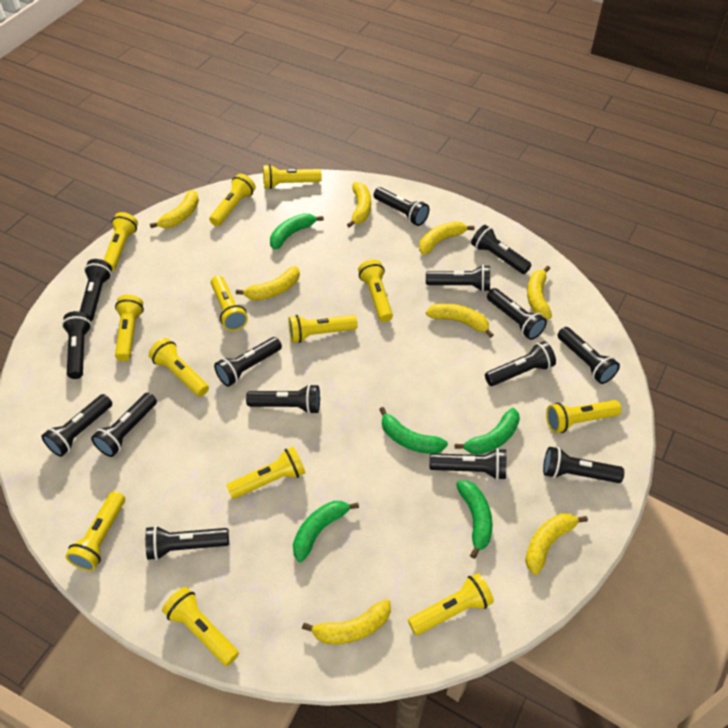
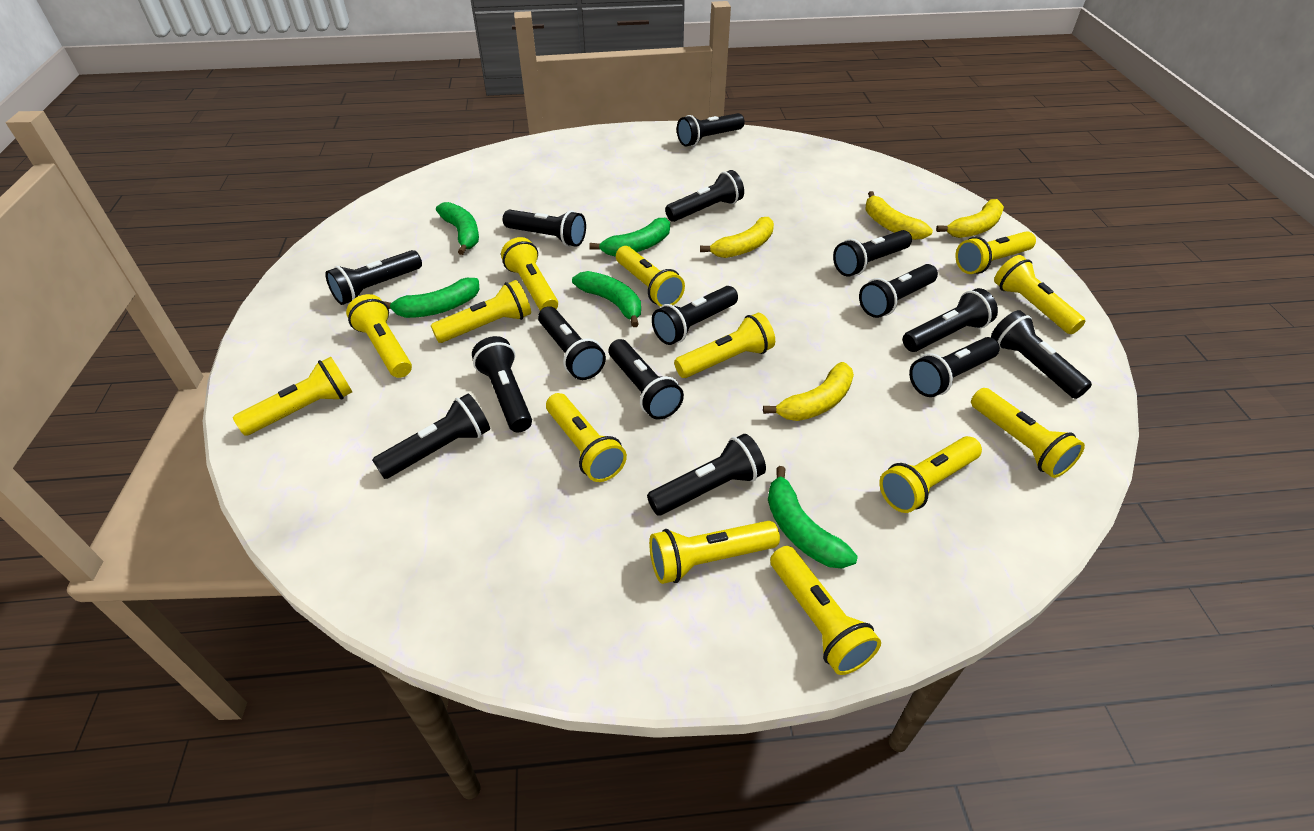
yellow banana: 8 -> 4

